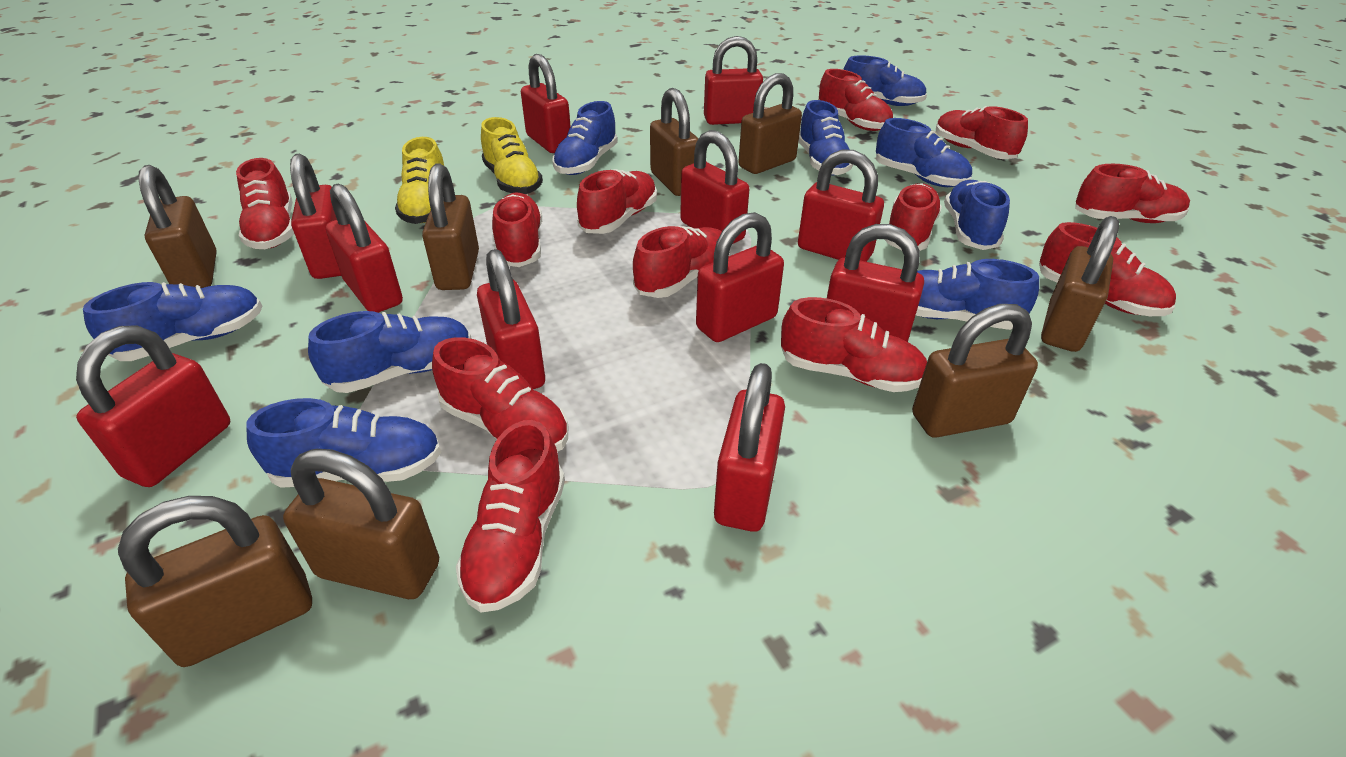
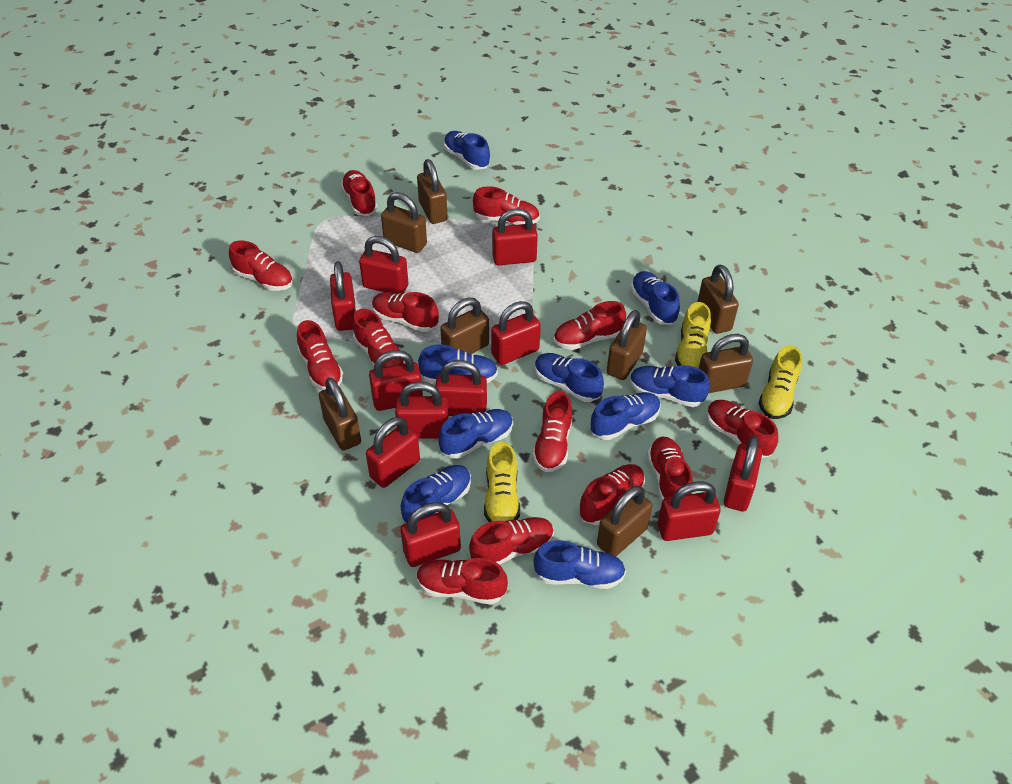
red shoe: 12 -> 13
yellow shoe: 2 -> 3

